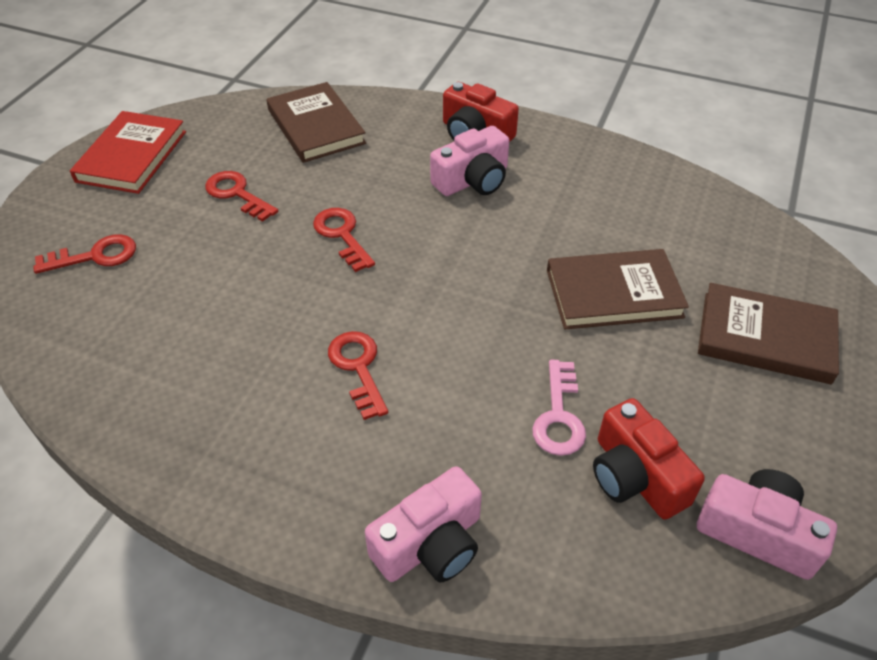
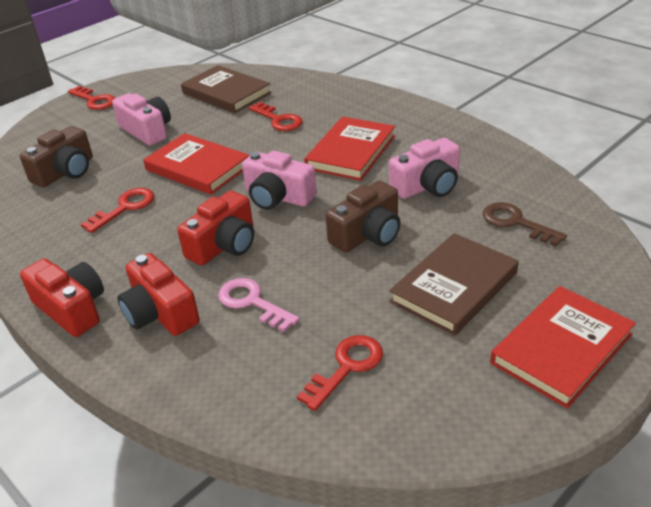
brown book: 3 -> 2
brown camera: 0 -> 2
brown key: 0 -> 1
red book: 1 -> 3
red camera: 2 -> 3

